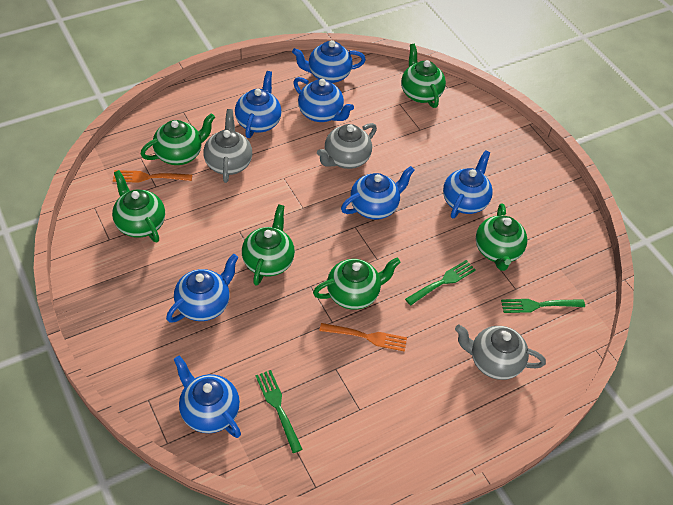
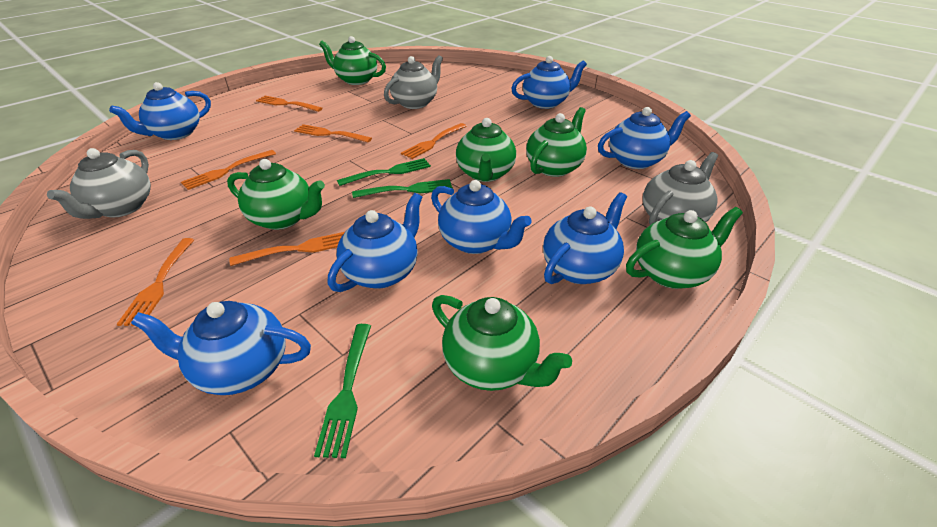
orange fork: 2 -> 6

